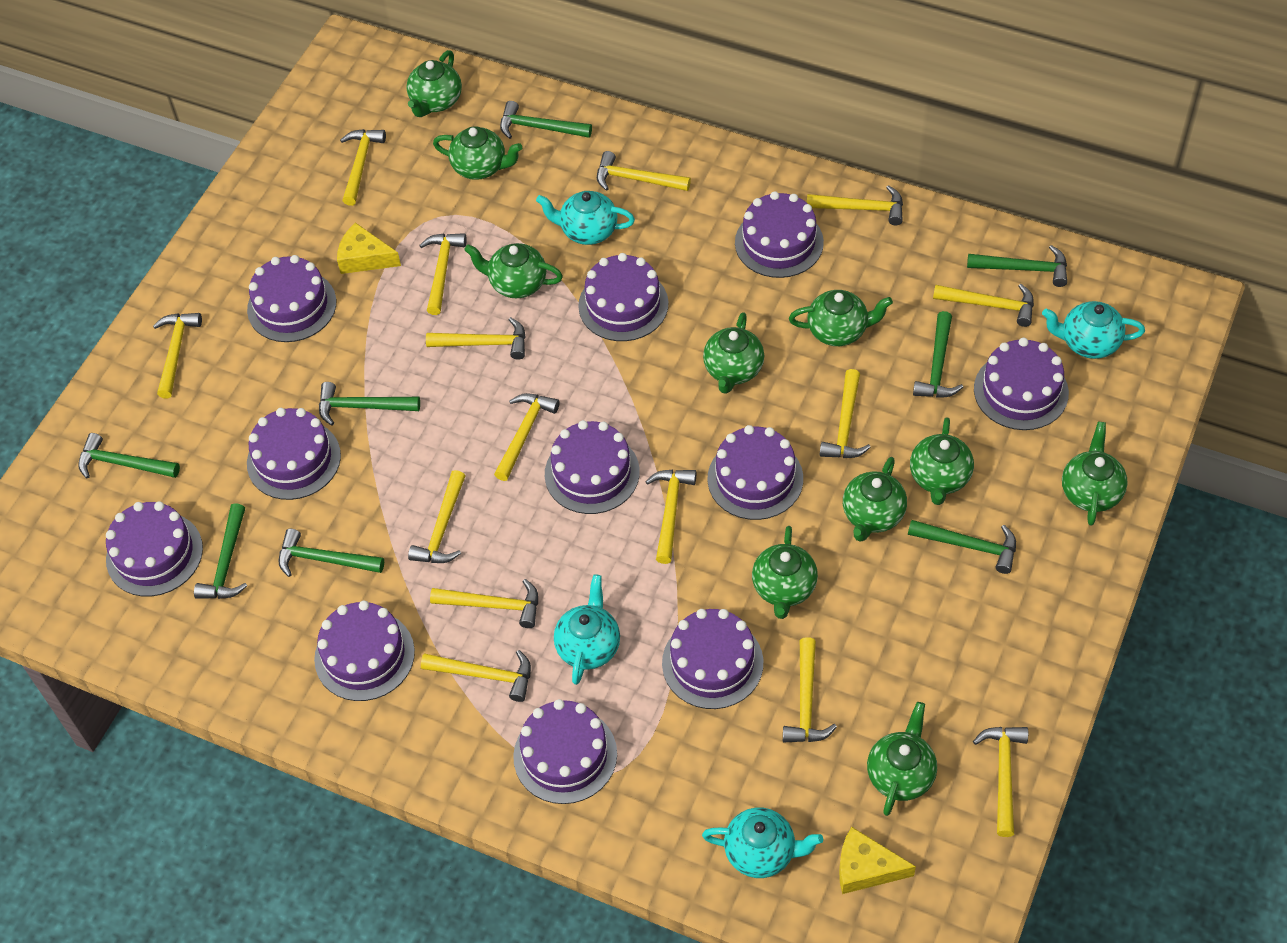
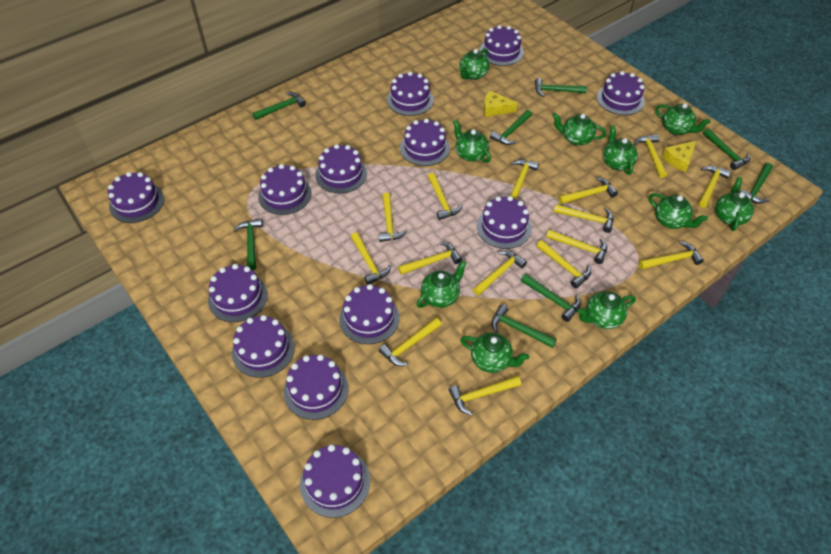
purple cake: 11 -> 13
turquoise teapot: 4 -> 0

